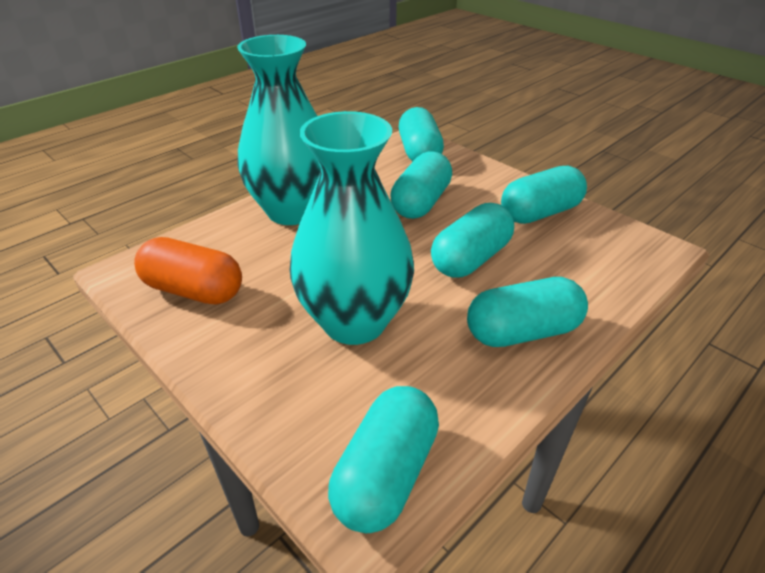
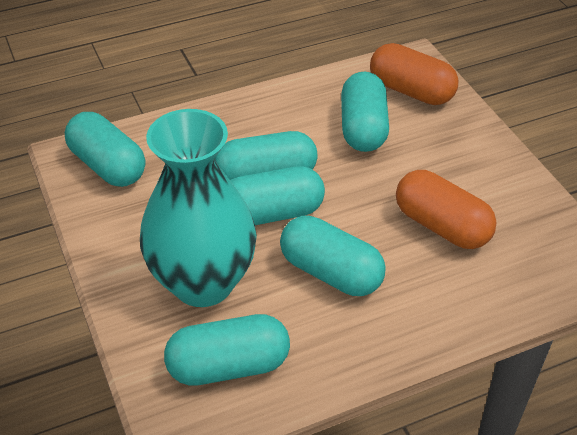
orange capsule: 1 -> 2
turquoise vase: 2 -> 1

